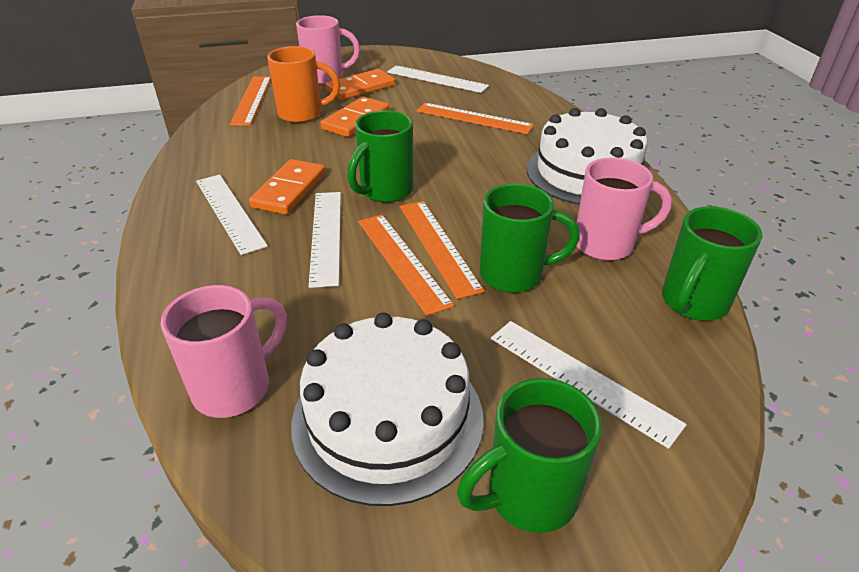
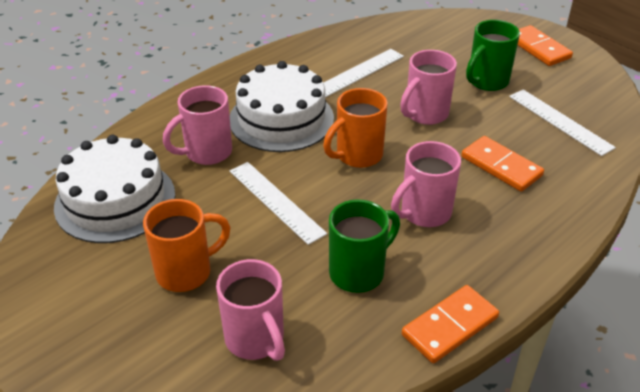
green mug: 4 -> 2
orange mug: 1 -> 2
orange ruler: 4 -> 0
pink mug: 3 -> 4
white ruler: 4 -> 3

